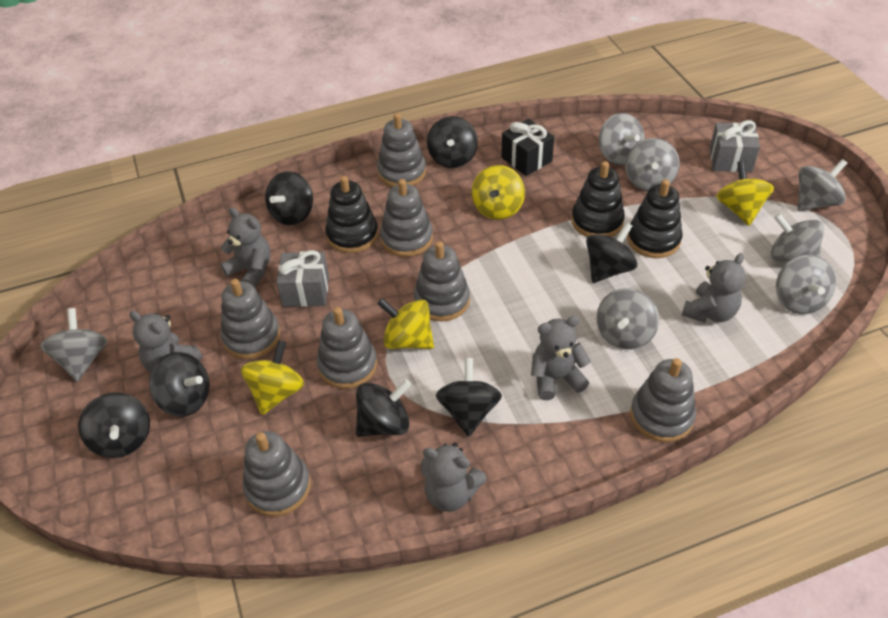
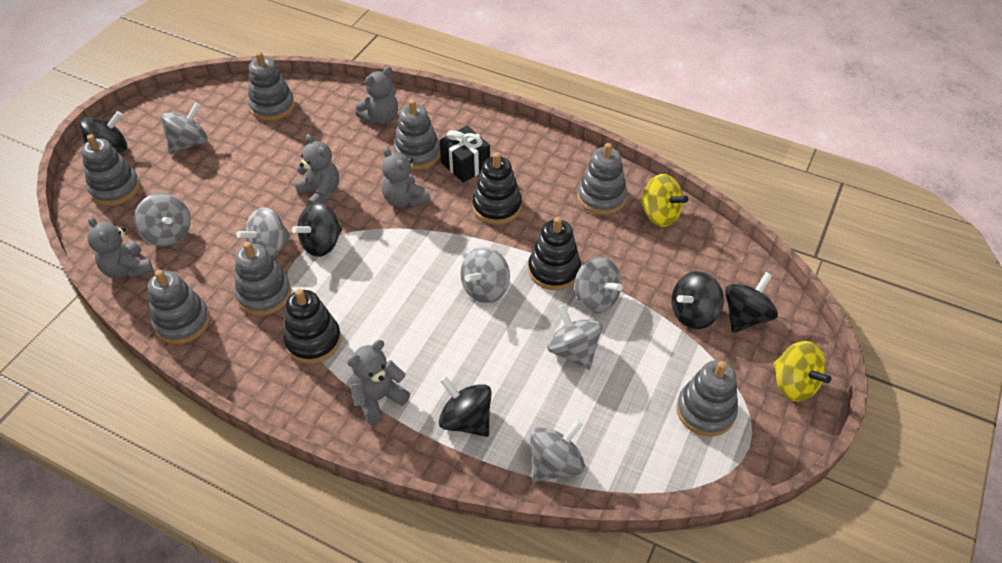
black spinning top: 7 -> 5
grey gift: 2 -> 0
yellow spinning top: 4 -> 2

